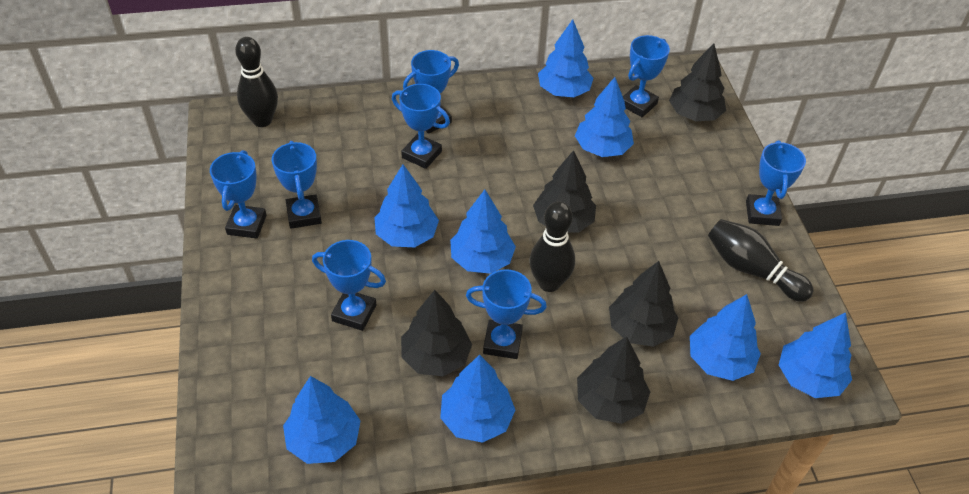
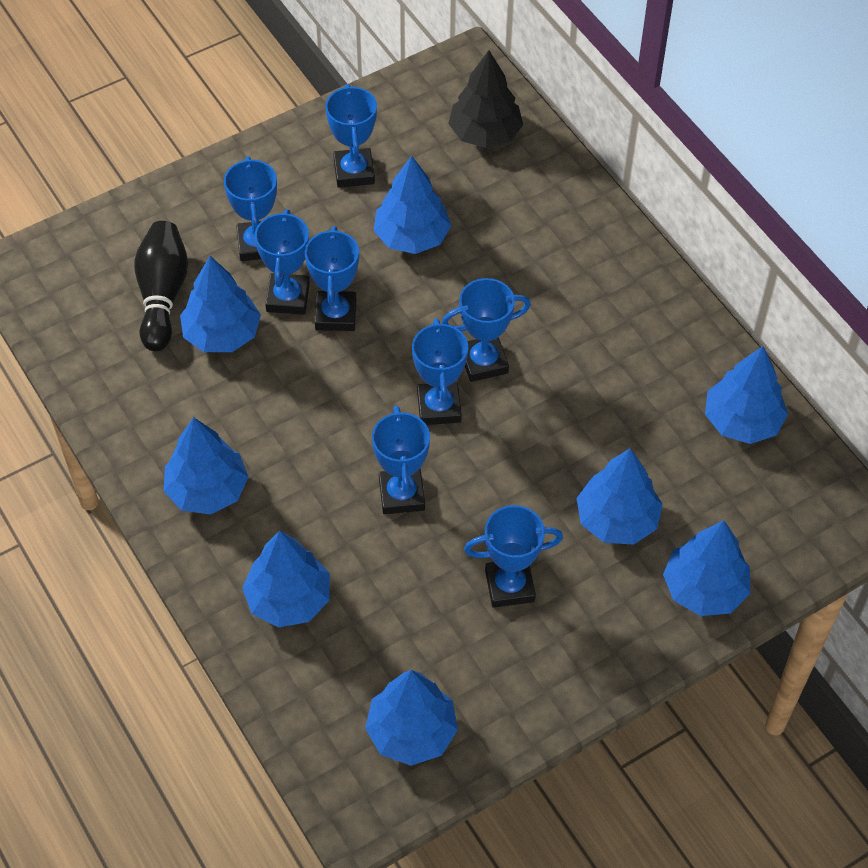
black bowling pin: 3 -> 1
black tree: 5 -> 1

